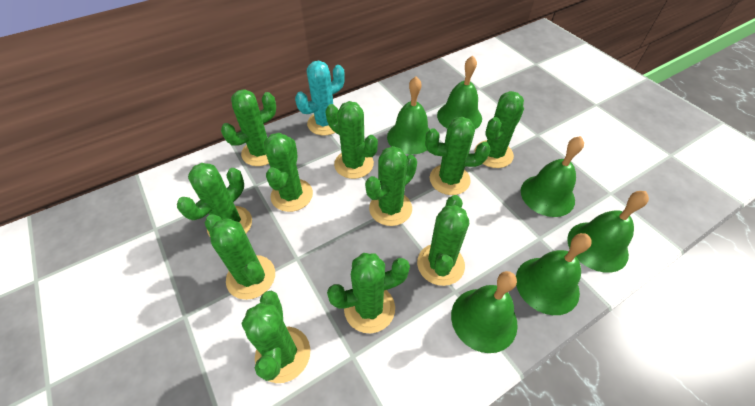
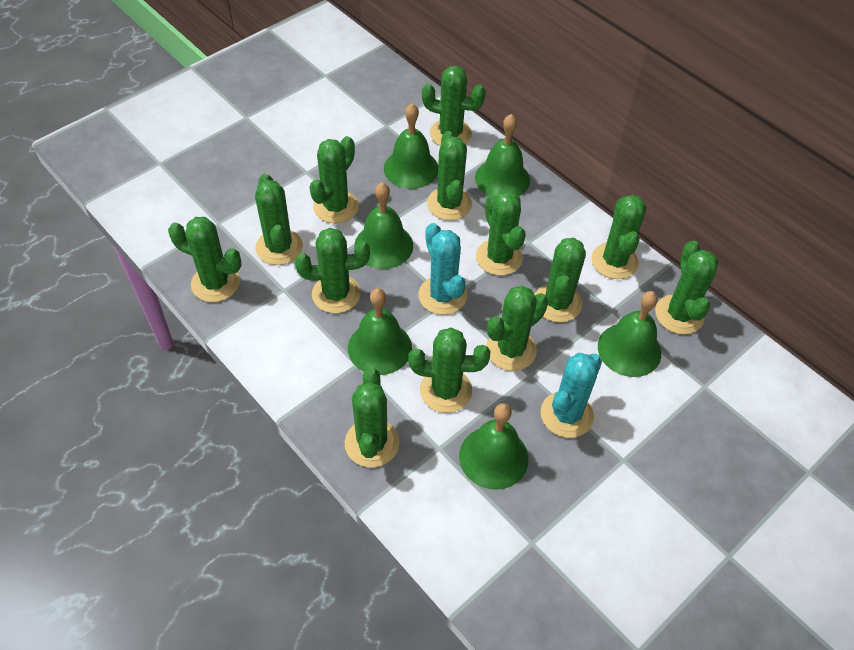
green cactus: 11 -> 13
turquoise cactus: 1 -> 2

